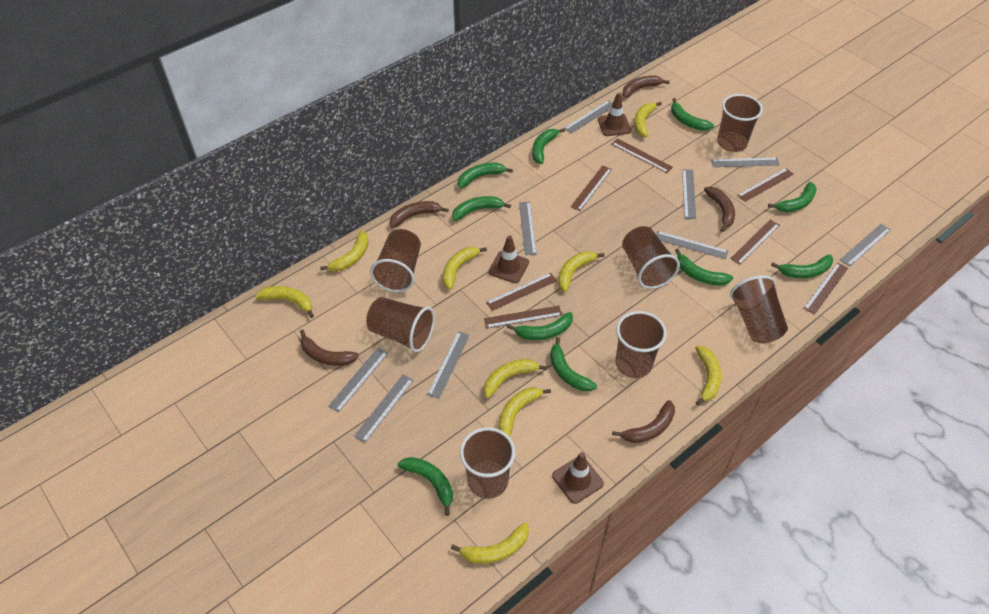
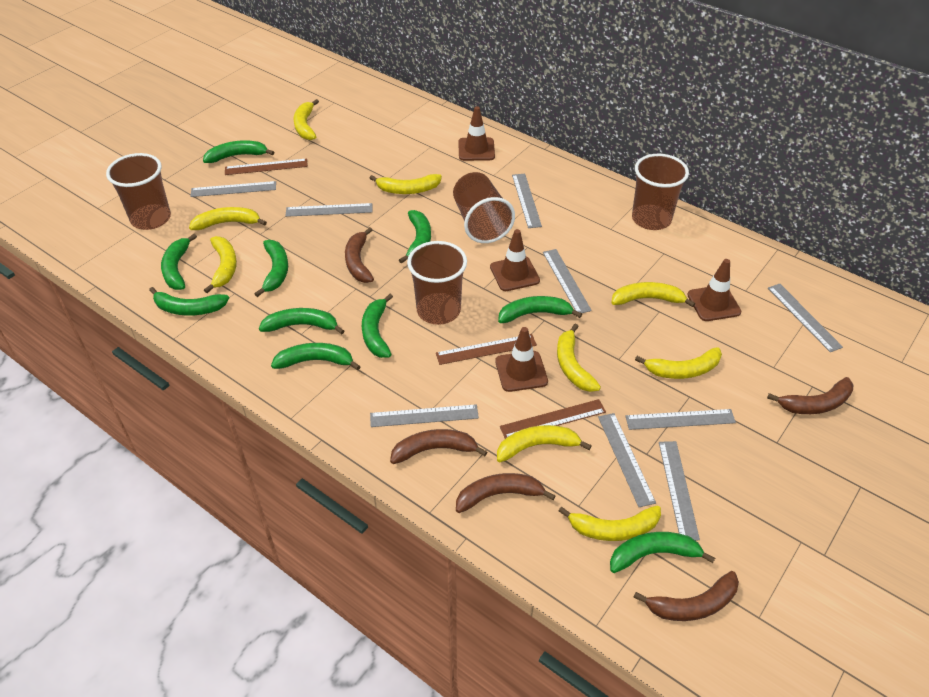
brown cup: 7 -> 4
brown ruler: 7 -> 3
brown traffic cone: 3 -> 4

